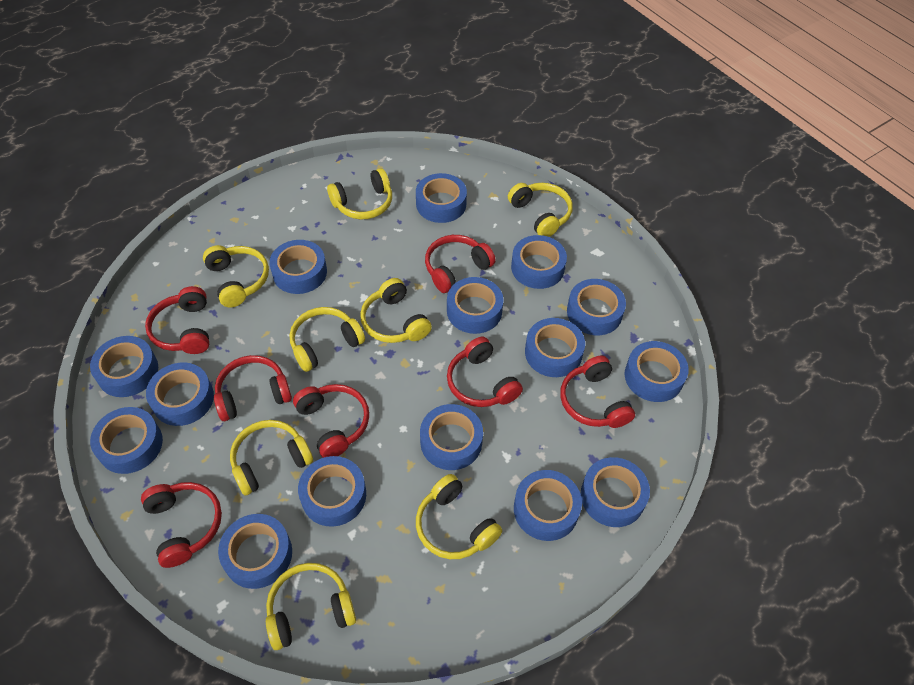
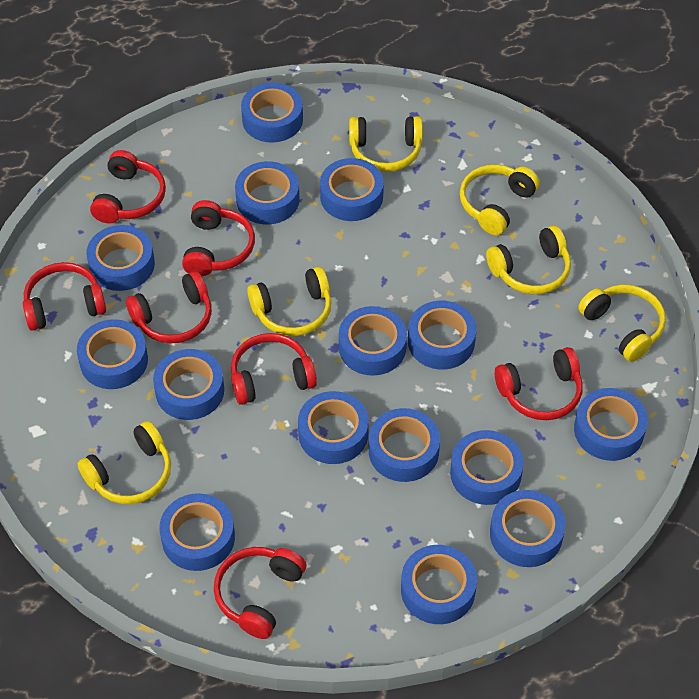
yellow headphones: 8 -> 6

